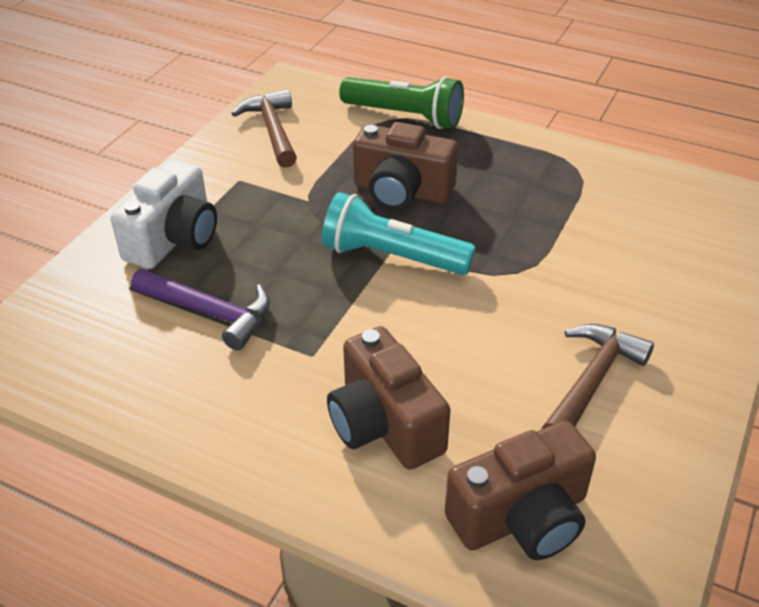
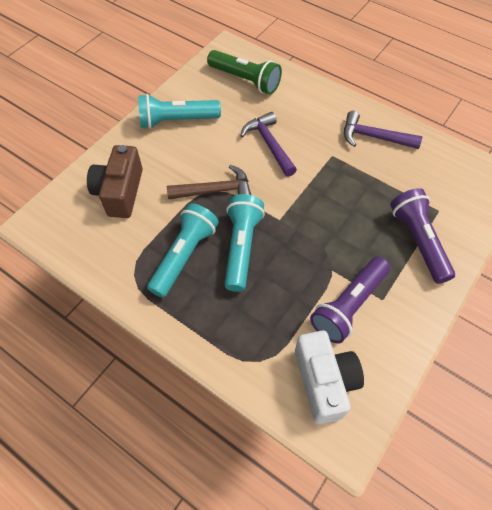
brown camera: 3 -> 1
brown hammer: 2 -> 1
purple flashlight: 0 -> 2
purple hammer: 1 -> 2
turquoise flashlight: 1 -> 3

